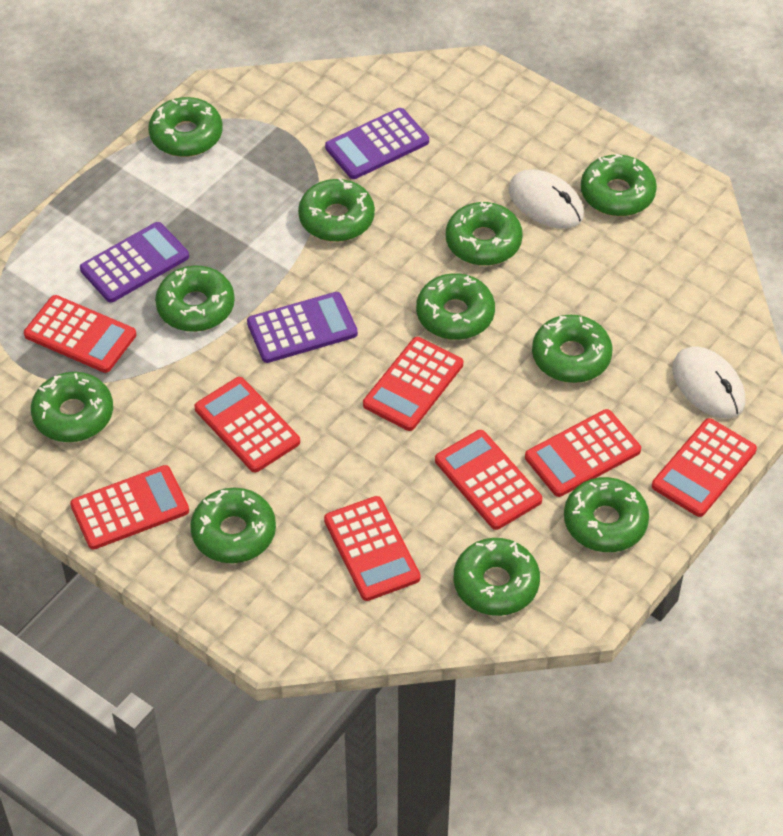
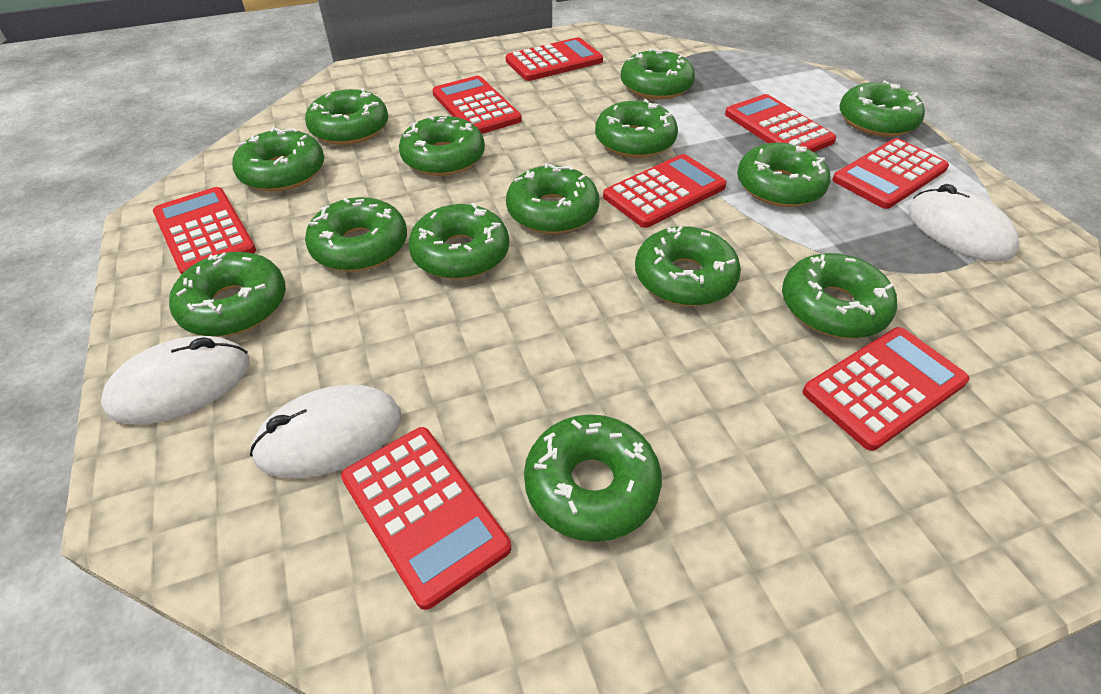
green donut: 11 -> 14
purple calculator: 3 -> 0
white mouse: 2 -> 3

